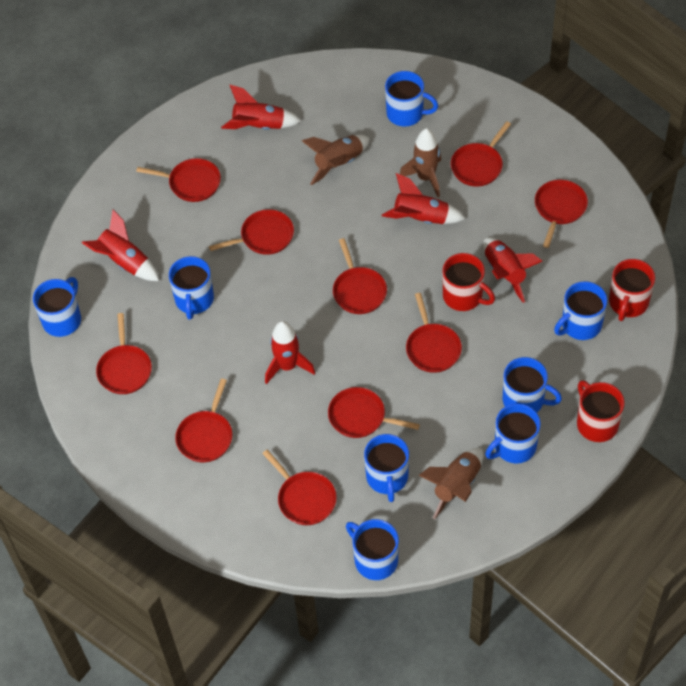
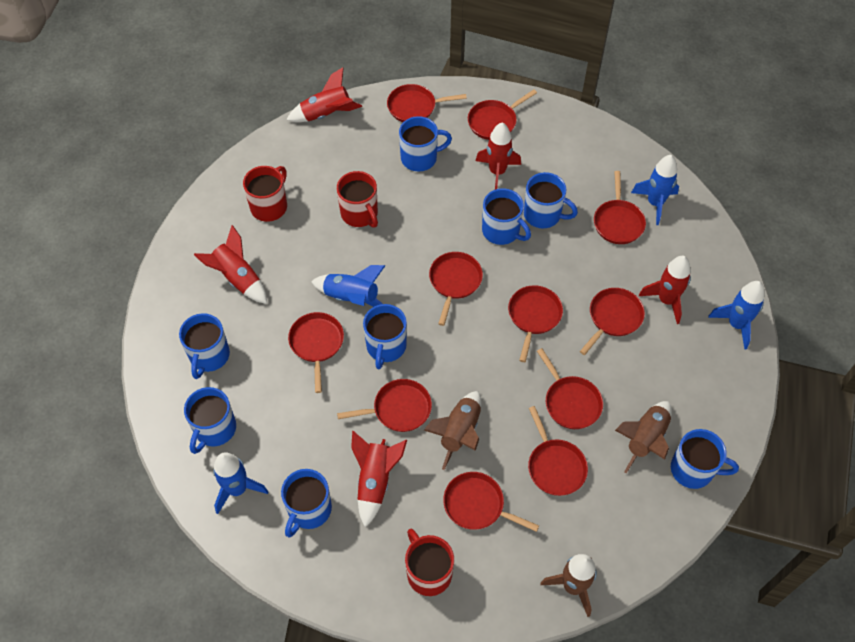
blue rocket: 0 -> 4
red pan: 10 -> 11

